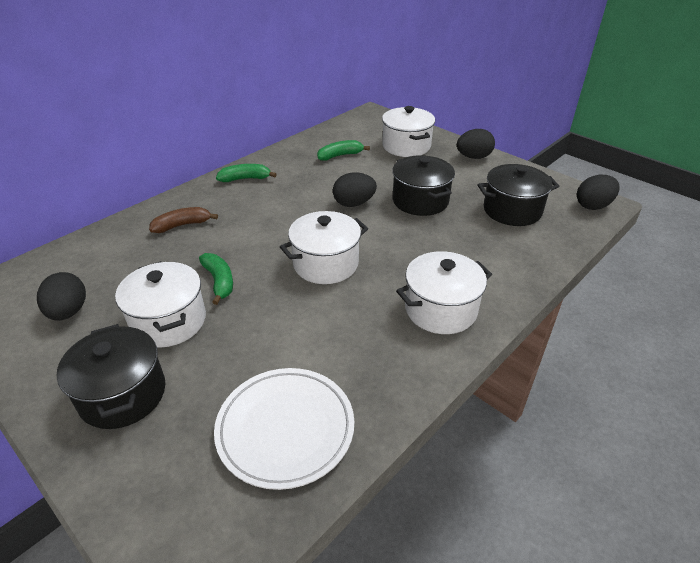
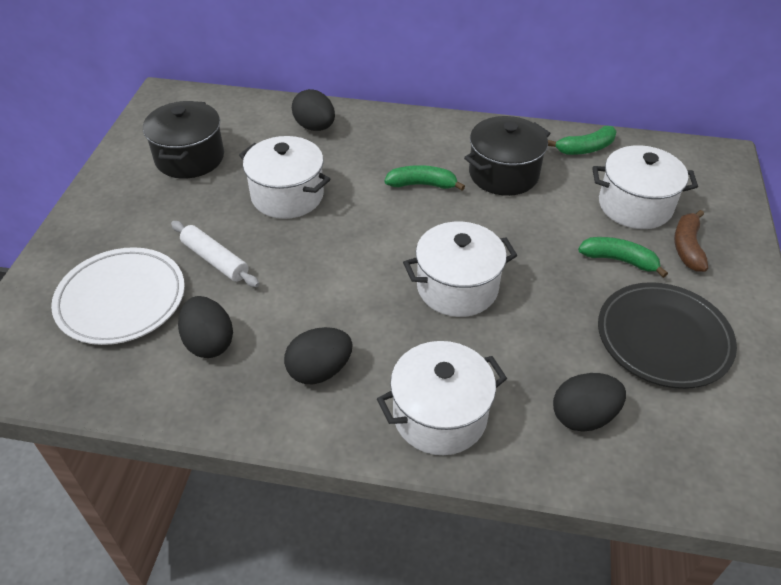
black plate: 0 -> 1
black pot: 3 -> 2
white rolling pin: 0 -> 1

